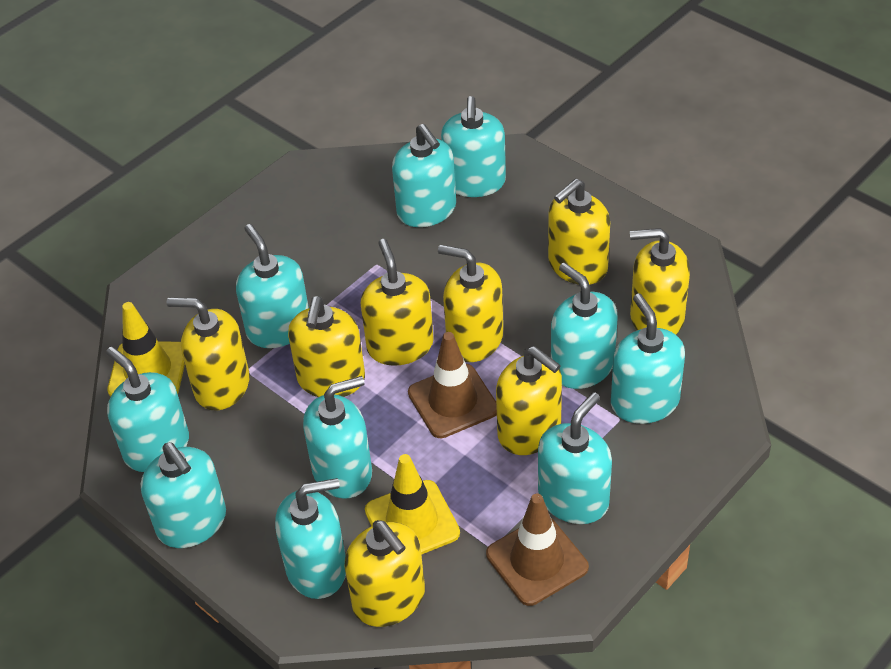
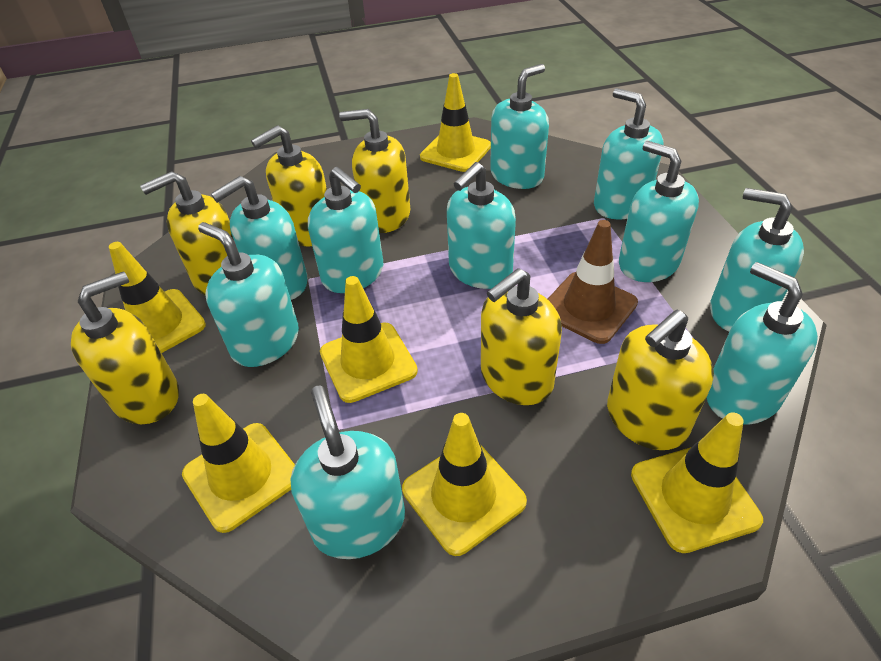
brown traffic cone: 2 -> 1
yellow soap dispenser: 8 -> 6
yellow traffic cone: 2 -> 6

